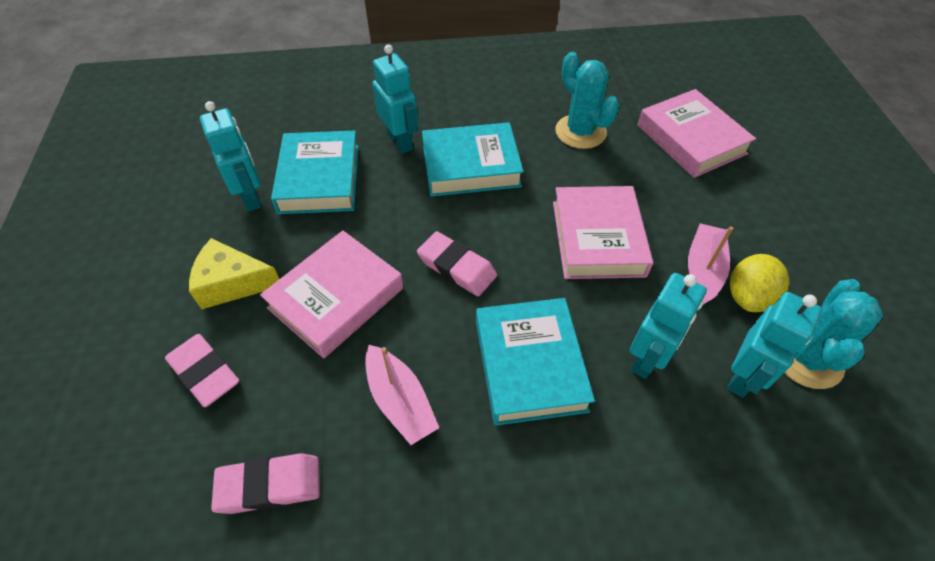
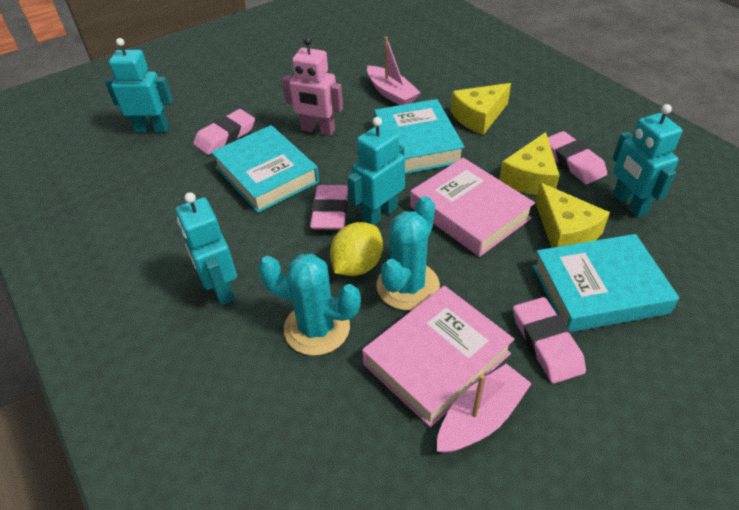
pink book: 3 -> 2
pink eraser: 3 -> 4
pink robot: 0 -> 1
yellow cheese: 1 -> 3

